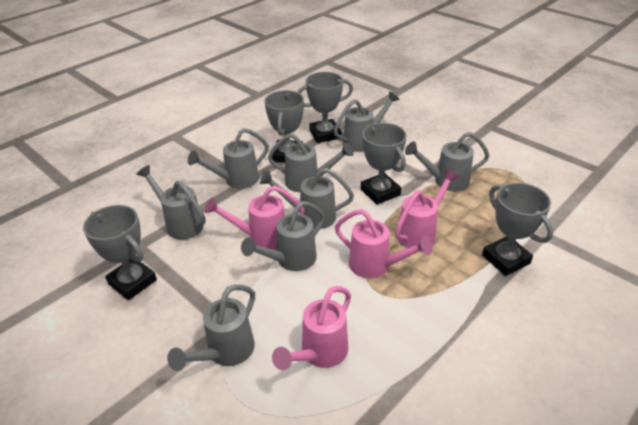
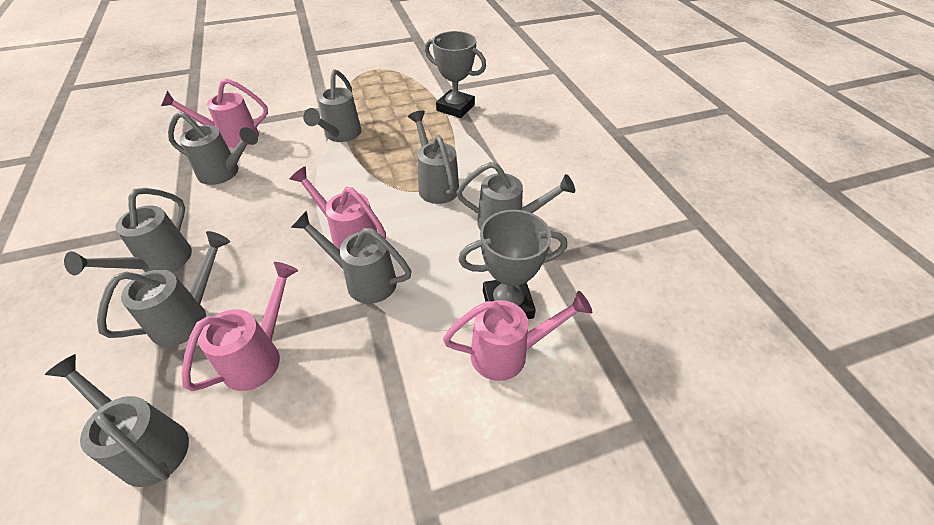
grey trophy: 5 -> 2

